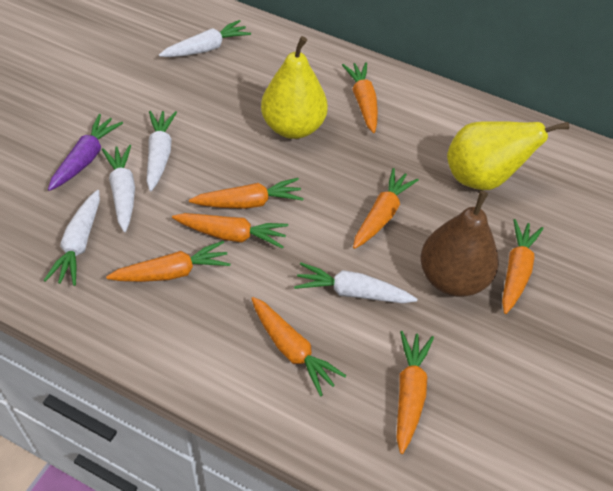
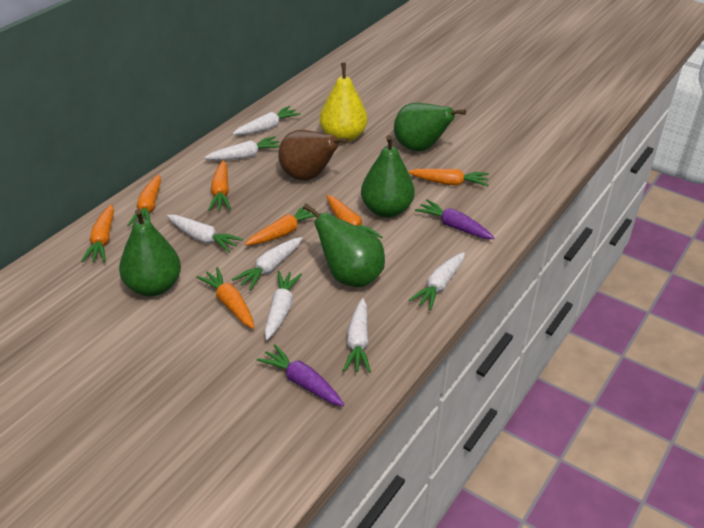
green pear: 0 -> 4
orange carrot: 8 -> 7
purple carrot: 1 -> 2
white carrot: 5 -> 7
yellow pear: 2 -> 1

